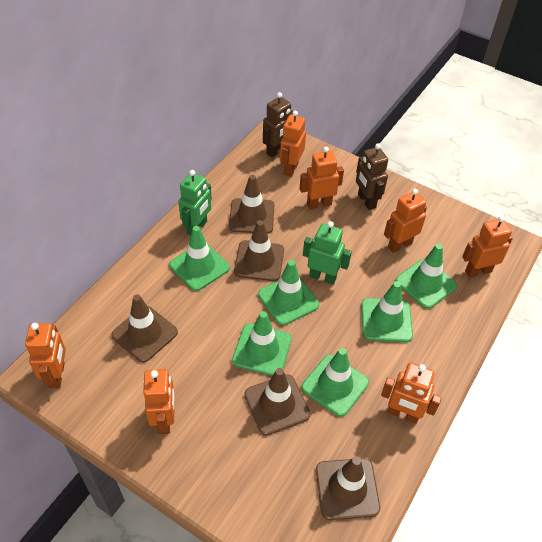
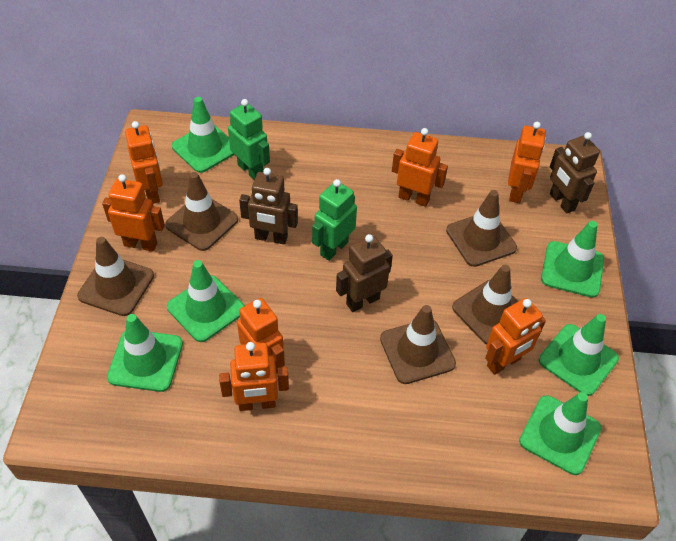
brown robot: 2 -> 3

